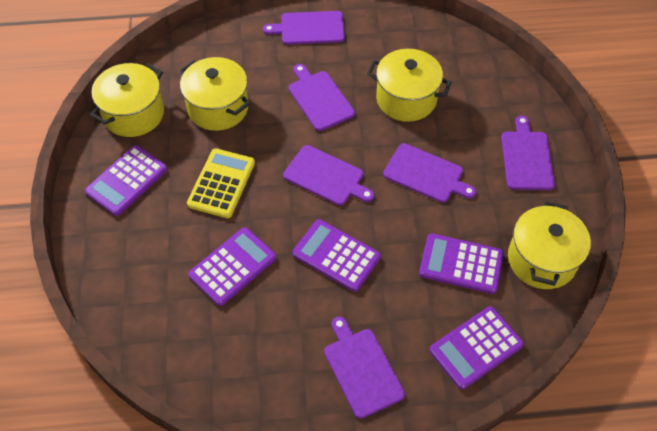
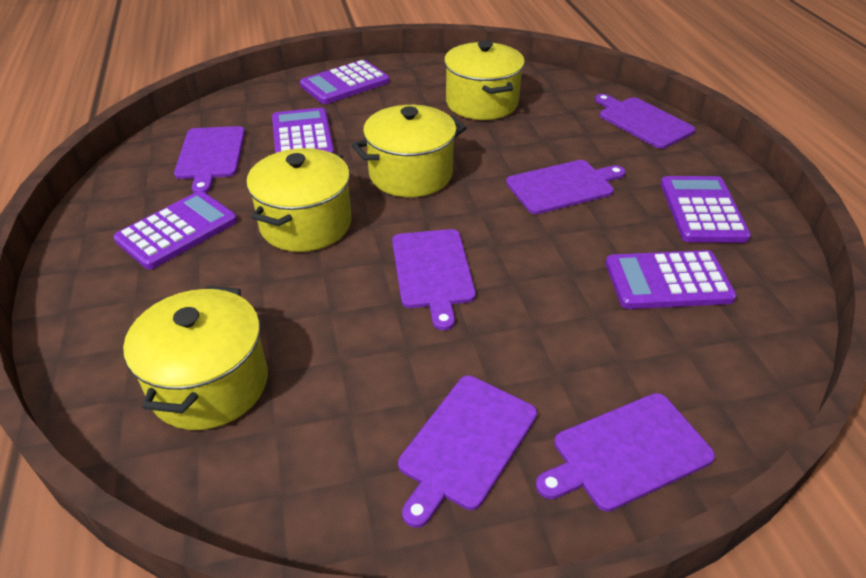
yellow calculator: 1 -> 0

